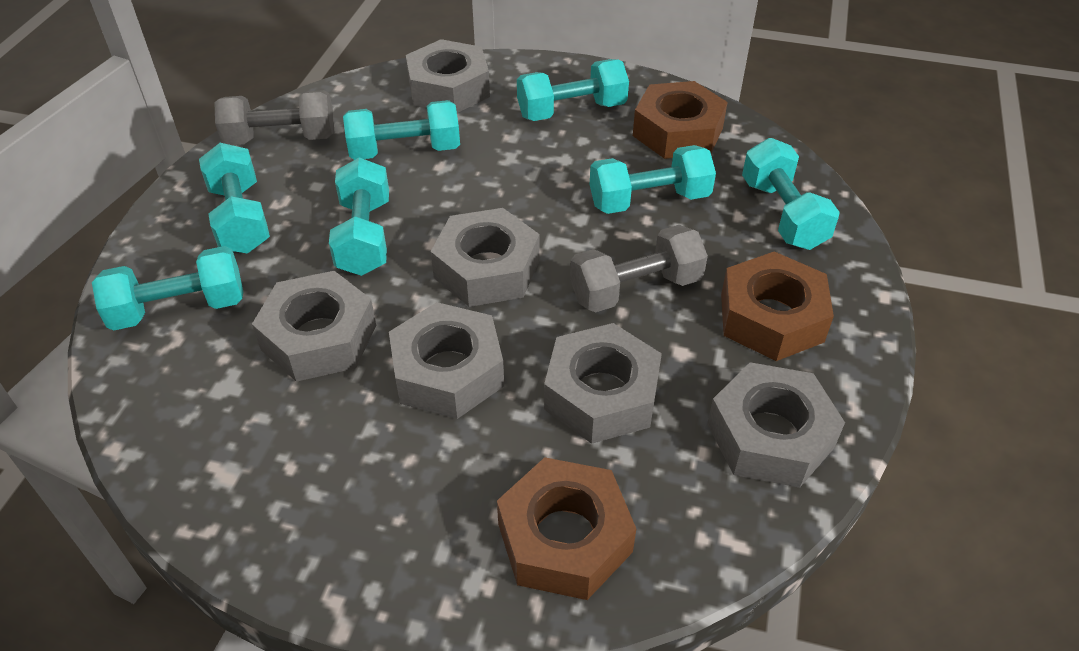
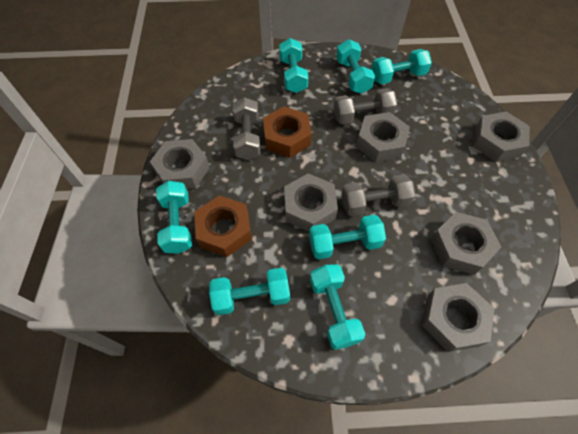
brown nut: 3 -> 2
grey dumbbell: 2 -> 3

